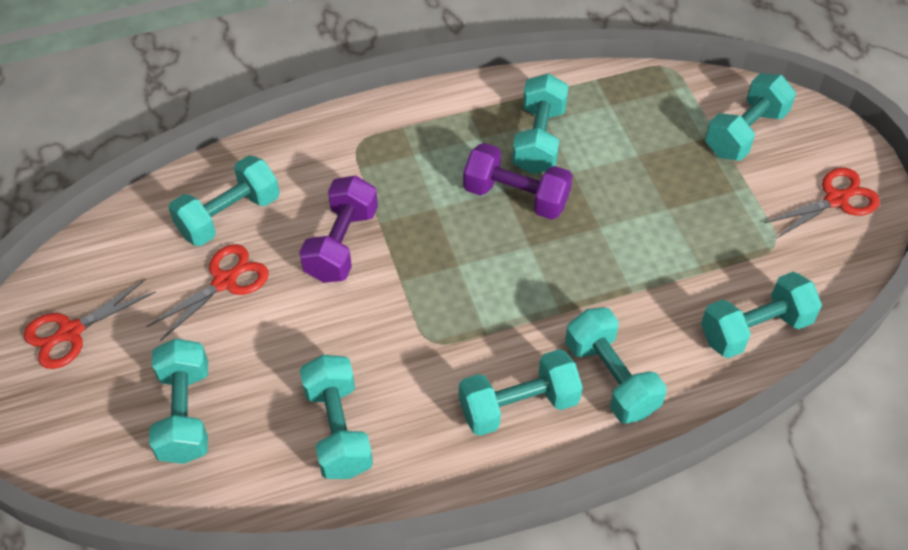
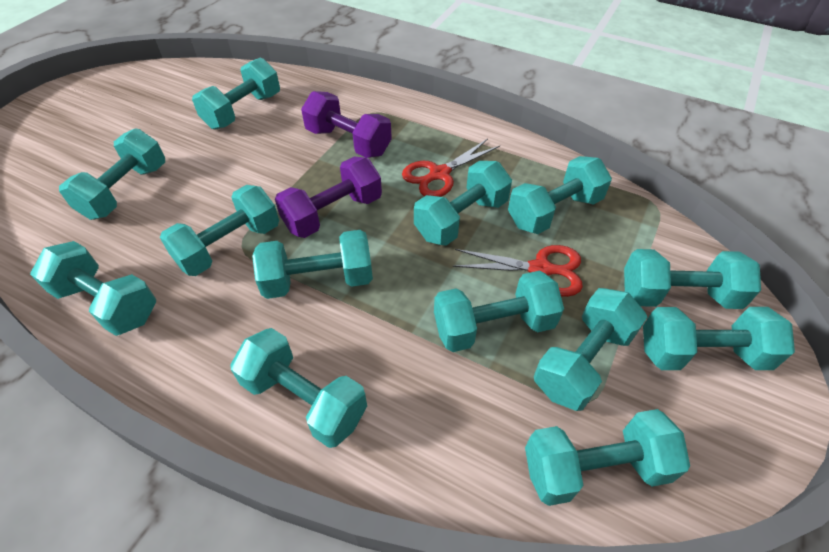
red scissors: 3 -> 2
turquoise dumbbell: 8 -> 13

